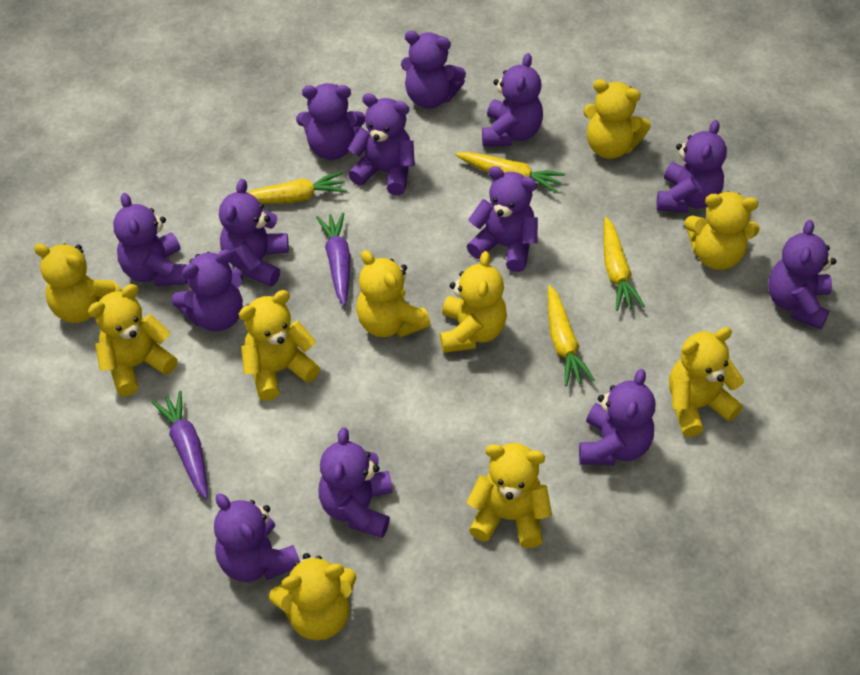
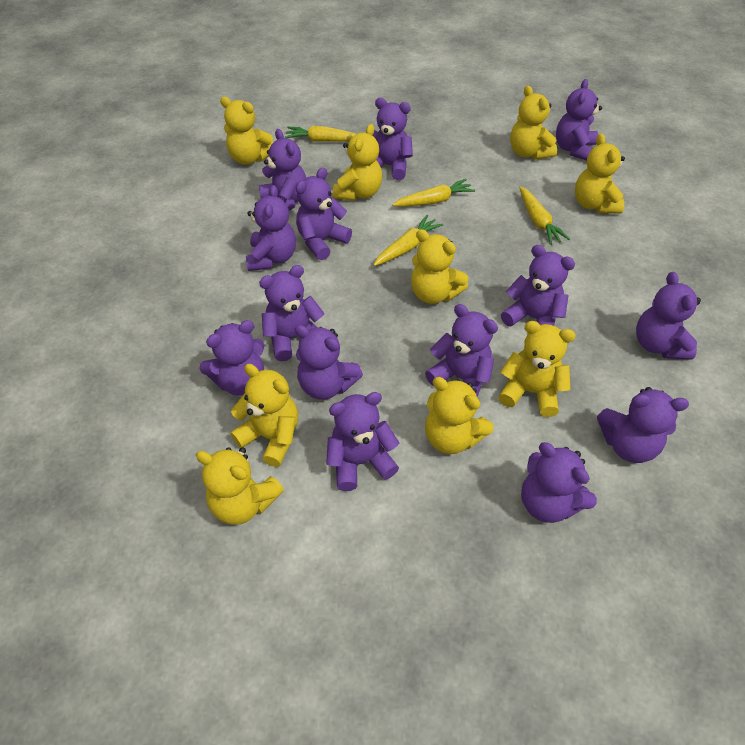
purple carrot: 2 -> 0
purple teddy bear: 13 -> 14
yellow teddy bear: 10 -> 9

